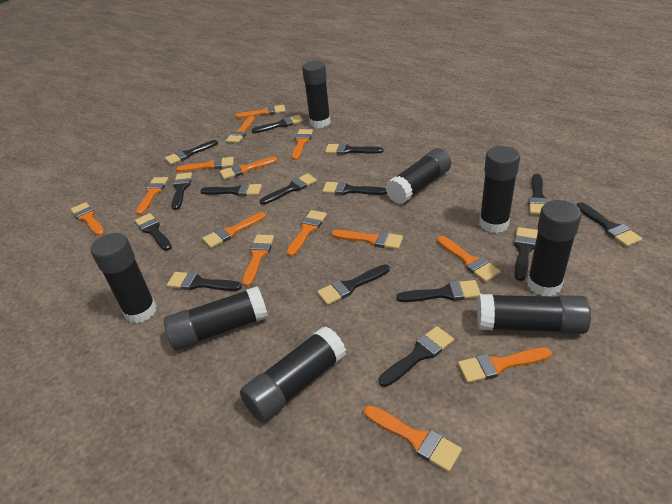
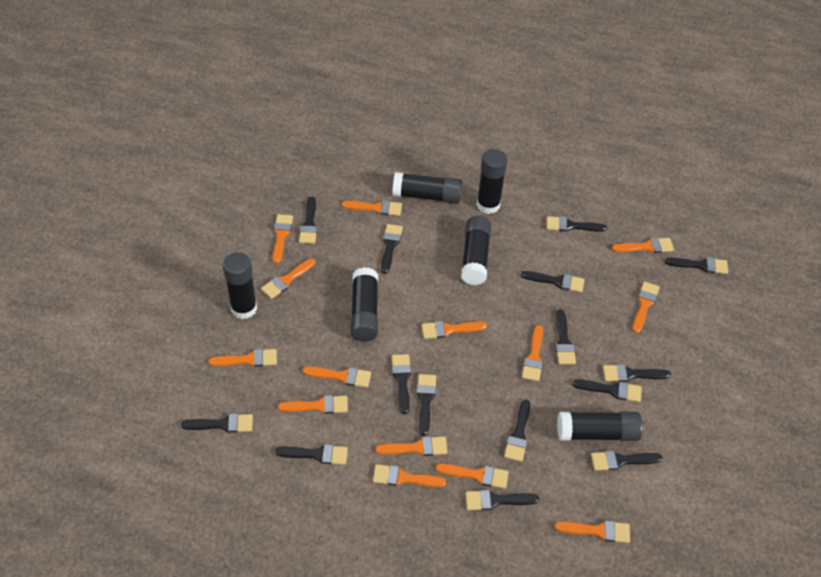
black glue stick: 8 -> 6

